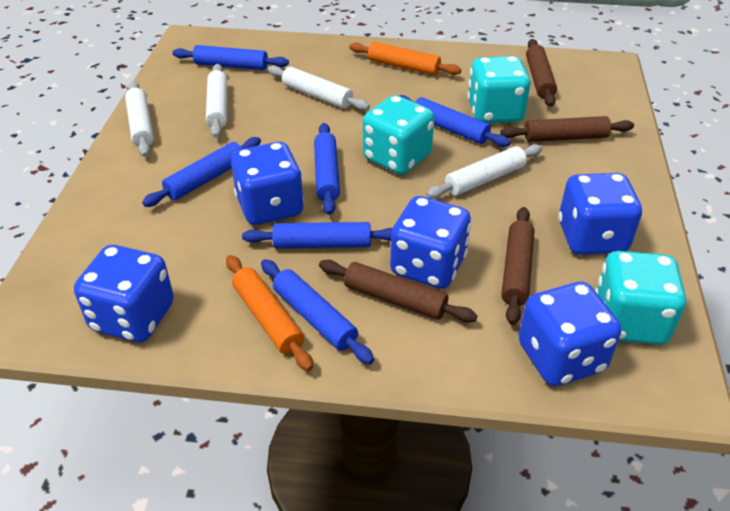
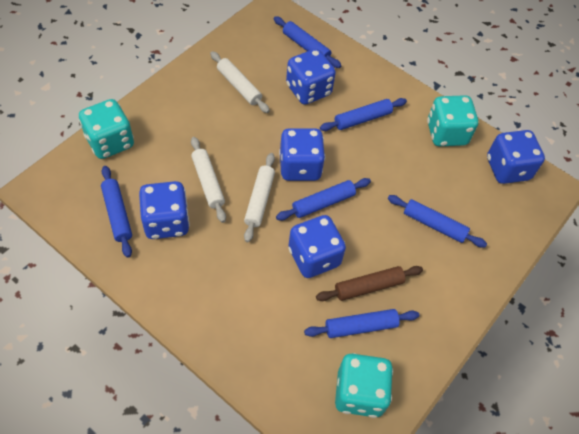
brown rolling pin: 4 -> 1
orange rolling pin: 2 -> 0
white rolling pin: 4 -> 3

